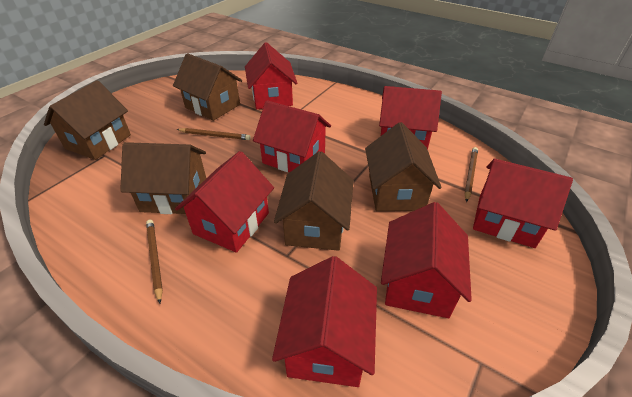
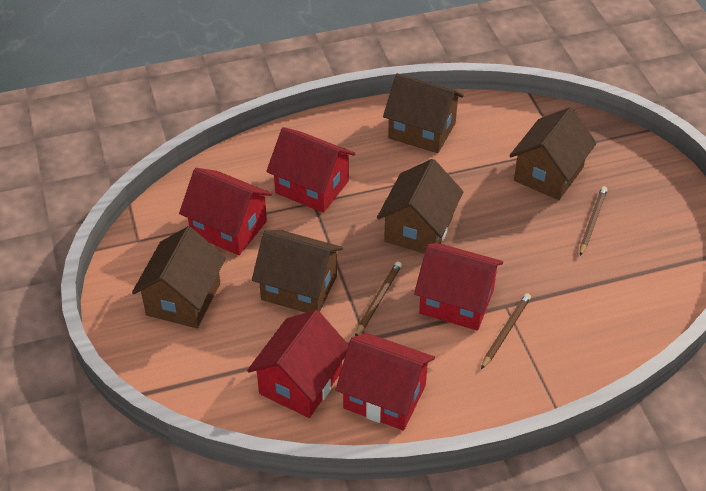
red house: 7 -> 5

